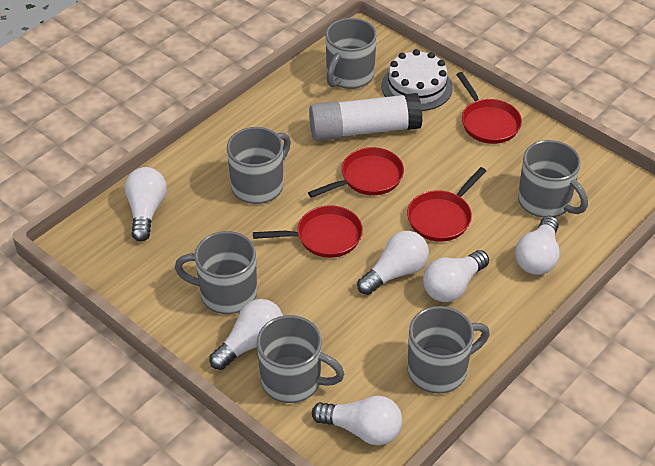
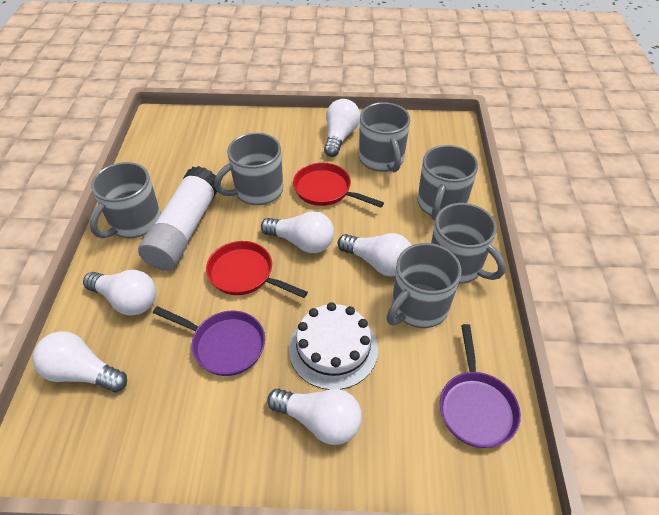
purple pan: 0 -> 2
red pan: 4 -> 2

